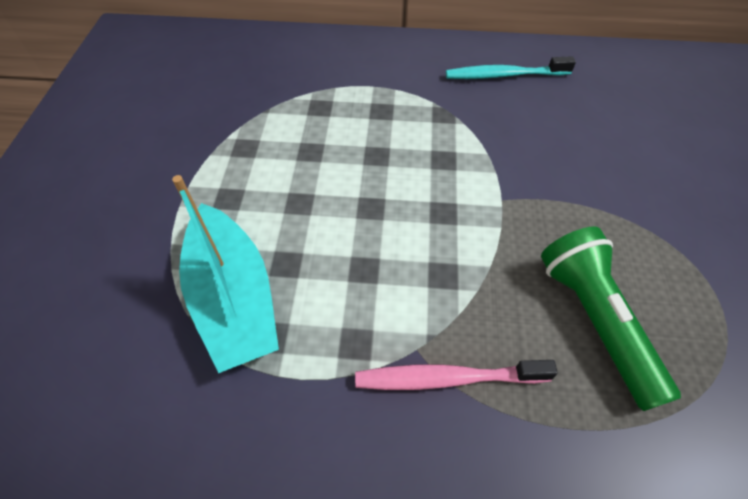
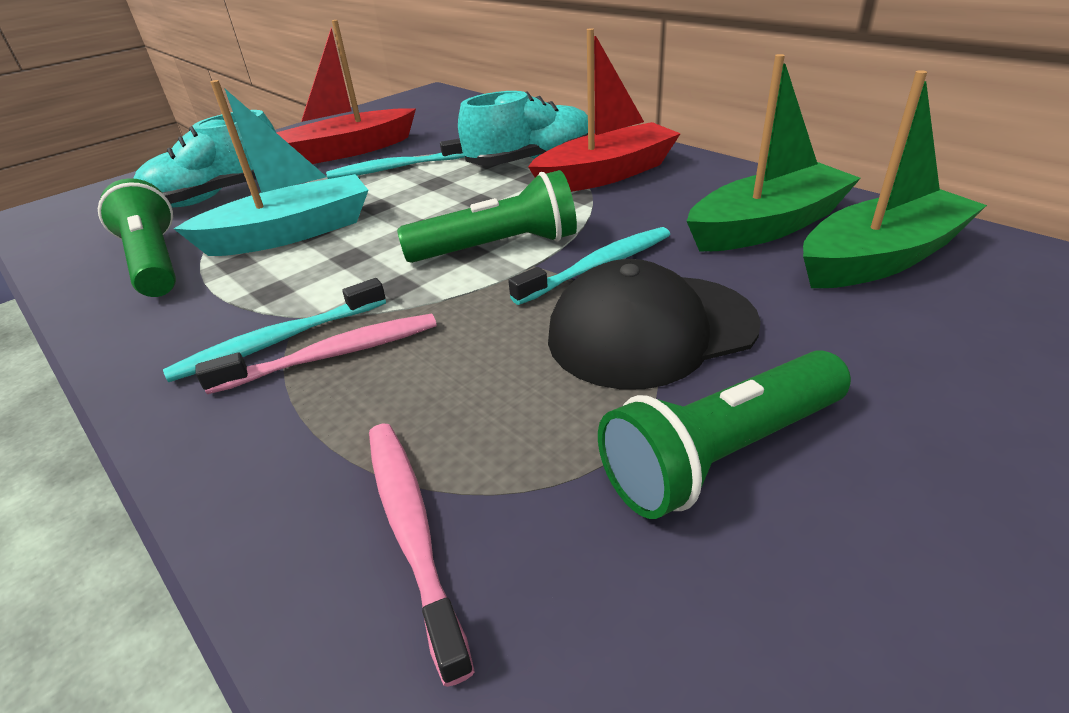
black cap: 0 -> 1
green boat: 0 -> 2
green flashlight: 1 -> 3
pink toothbrush: 1 -> 2
red boat: 0 -> 2
turquoise shoe: 0 -> 2
turquoise toothbrush: 1 -> 3

